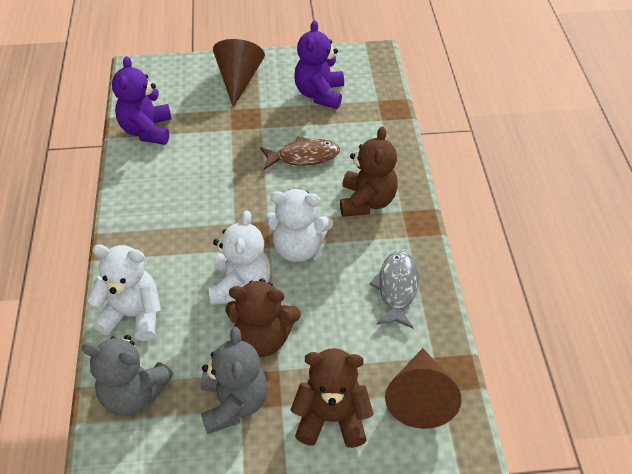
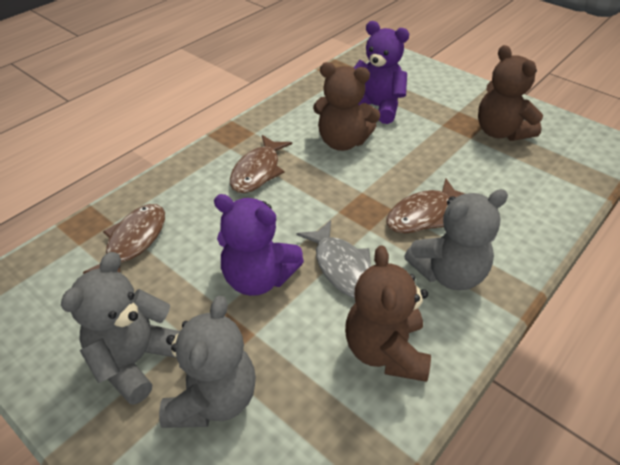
brown cone: 2 -> 0
brown fish: 1 -> 3
grey teddy bear: 2 -> 3
white teddy bear: 3 -> 0

